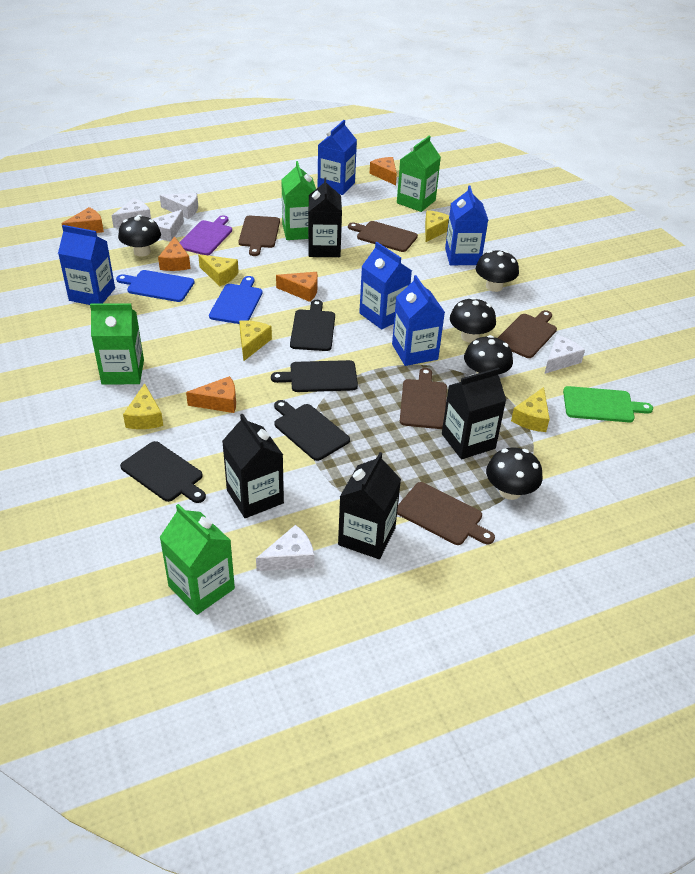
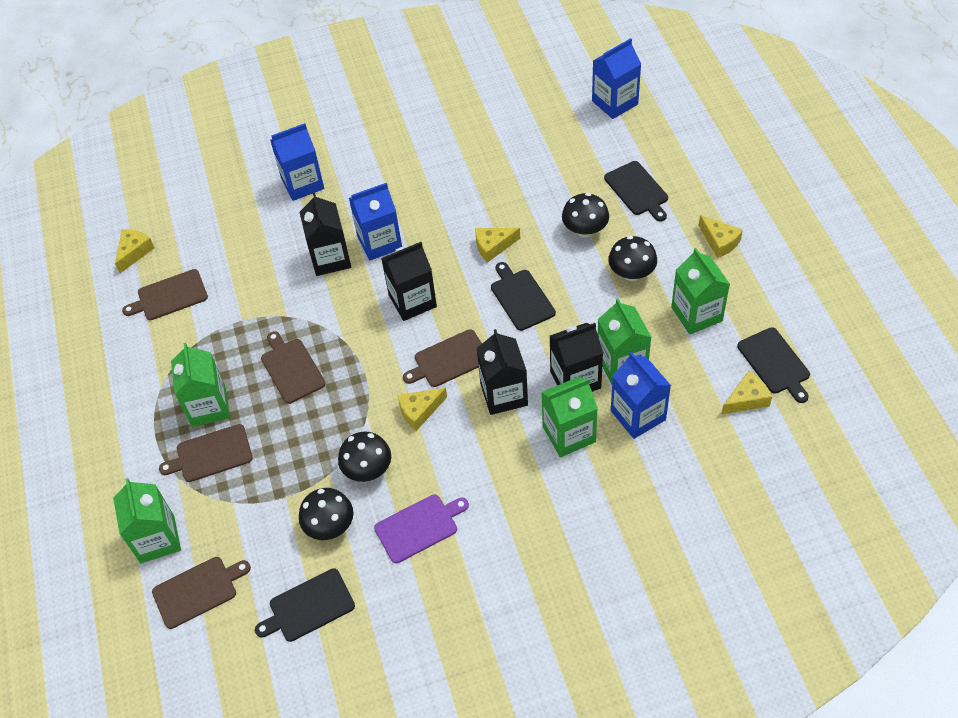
black mushroom: 5 -> 4
blue carton: 5 -> 4
blue cutting board: 2 -> 0
green carton: 4 -> 5
green cutting board: 1 -> 0
orange cheese: 5 -> 0
white cheese: 5 -> 0

